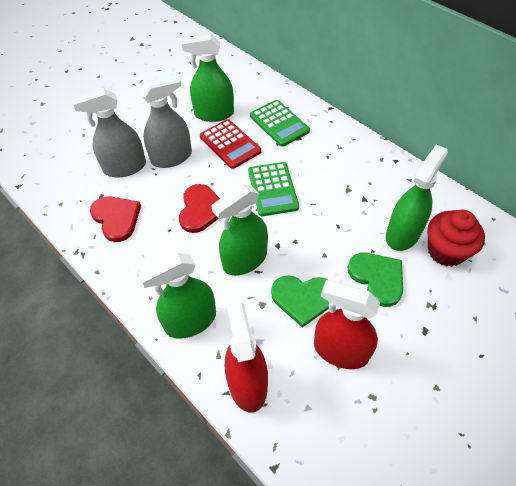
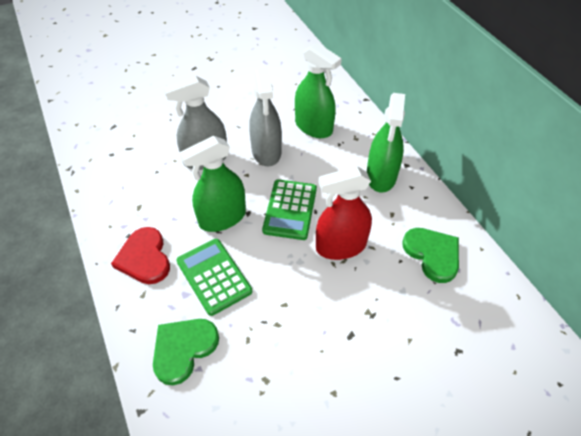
green spray bottle: 4 -> 3
red calculator: 1 -> 0
red cupcake: 1 -> 0
red heart: 2 -> 1
red spray bottle: 2 -> 1

